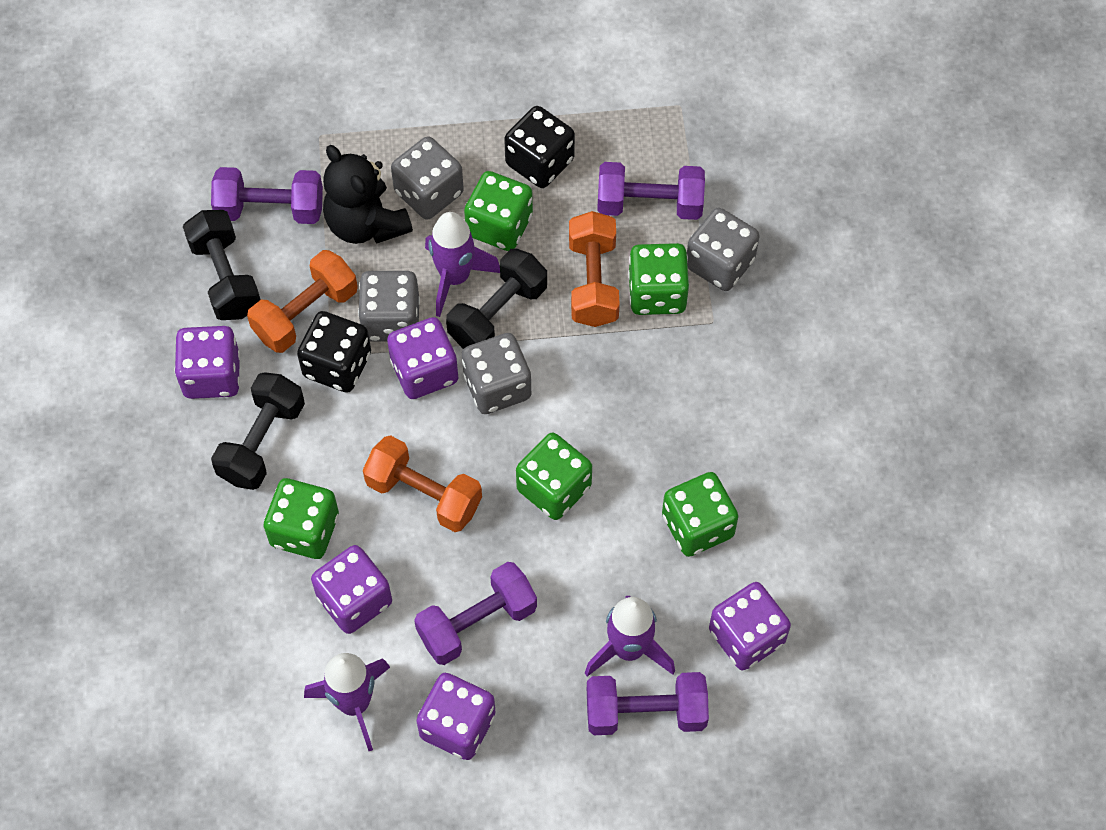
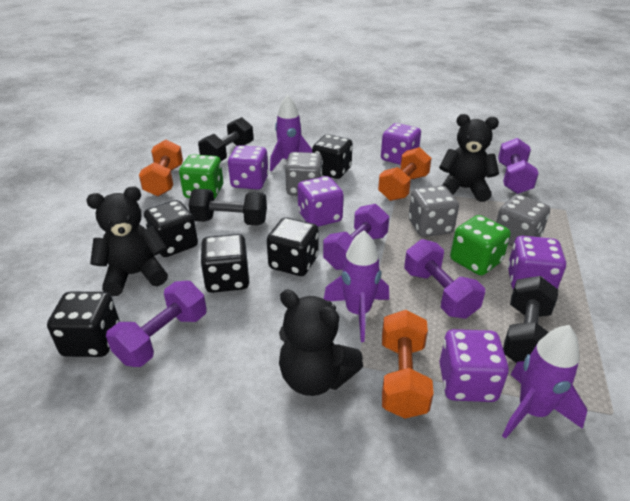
black dice: 2 -> 5
black teddy bear: 1 -> 3
green dice: 5 -> 2
grey dice: 4 -> 3

